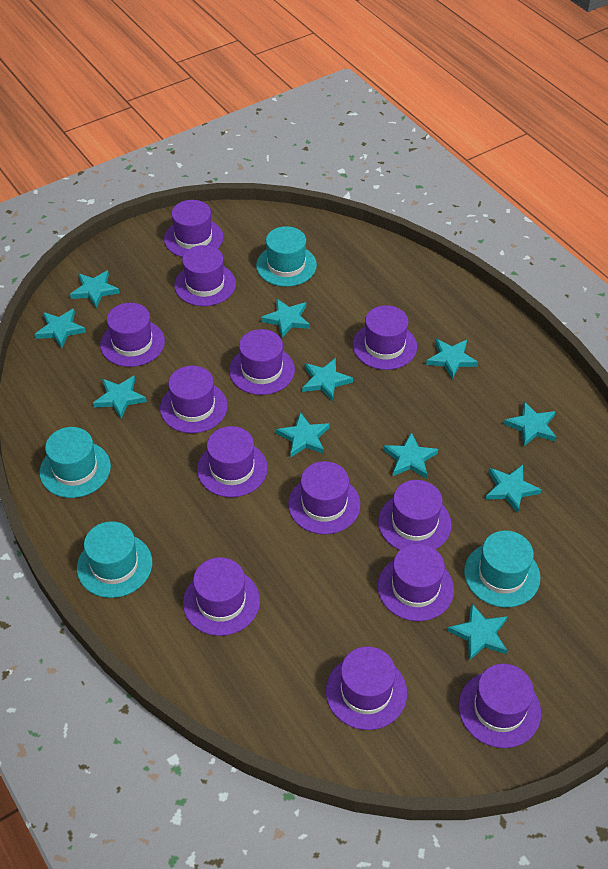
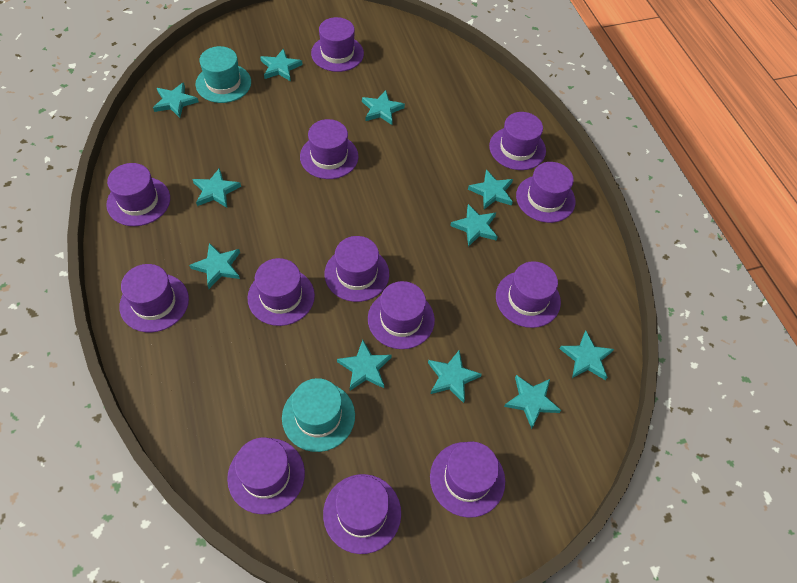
turquoise hat: 4 -> 2

